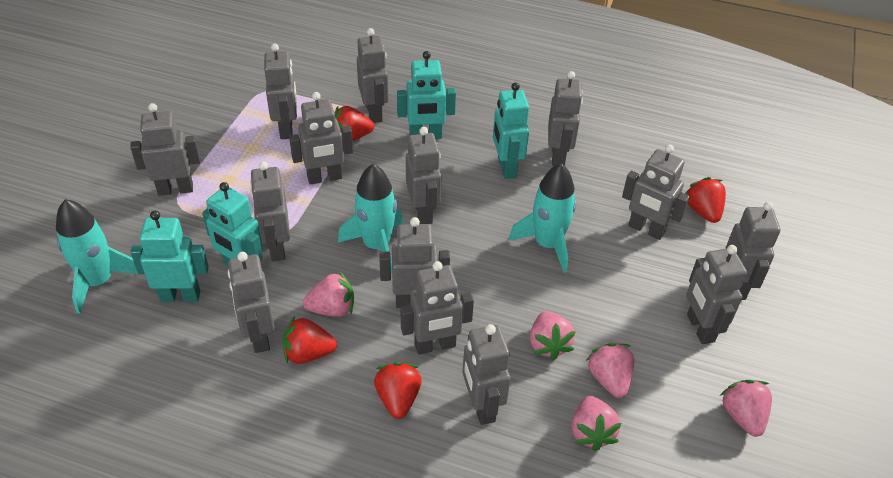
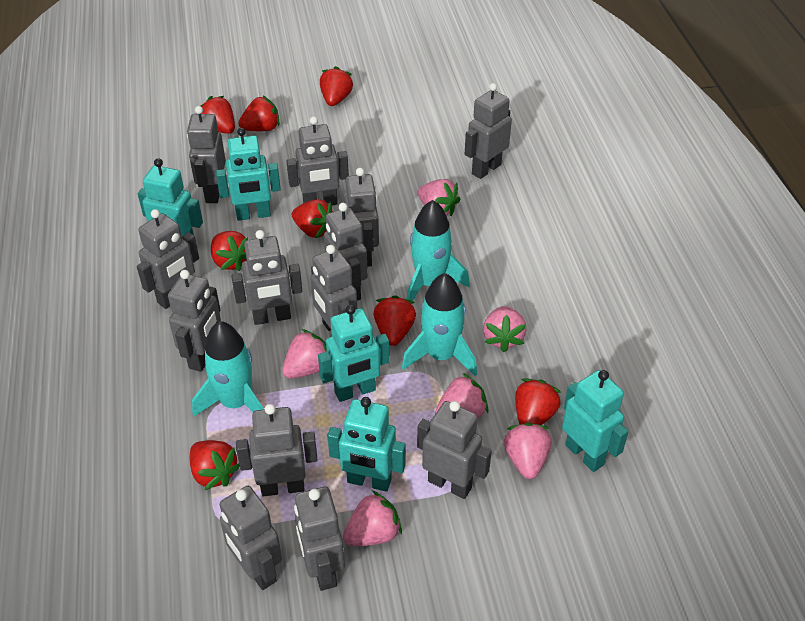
grey robot: 14 -> 13
pink strawberry: 5 -> 6
red strawberry: 4 -> 8
turquoise robot: 4 -> 5

